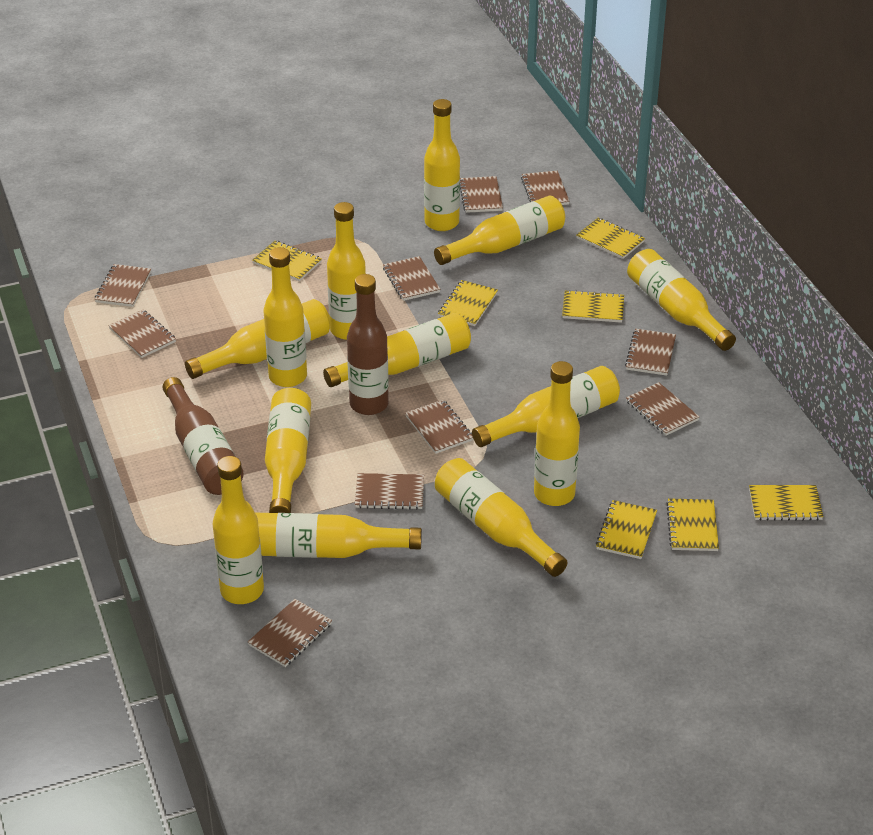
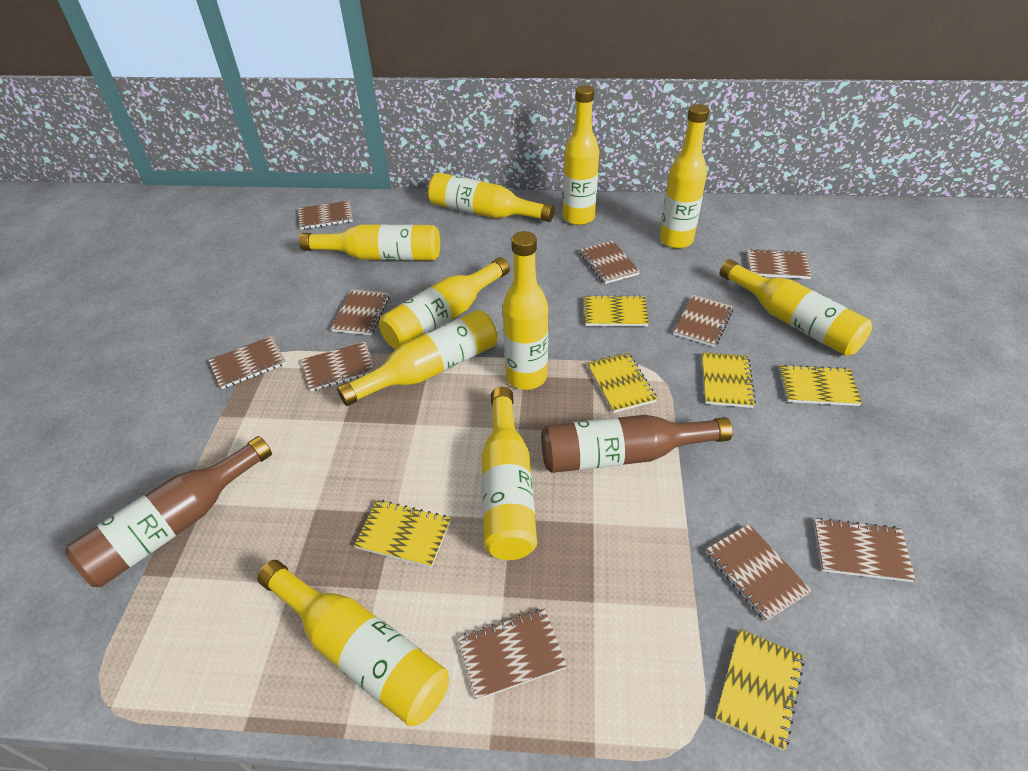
yellow bottle: 13 -> 10
yellow notebook: 7 -> 6

